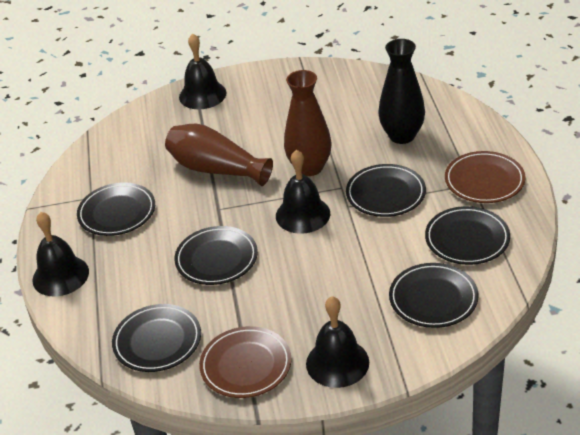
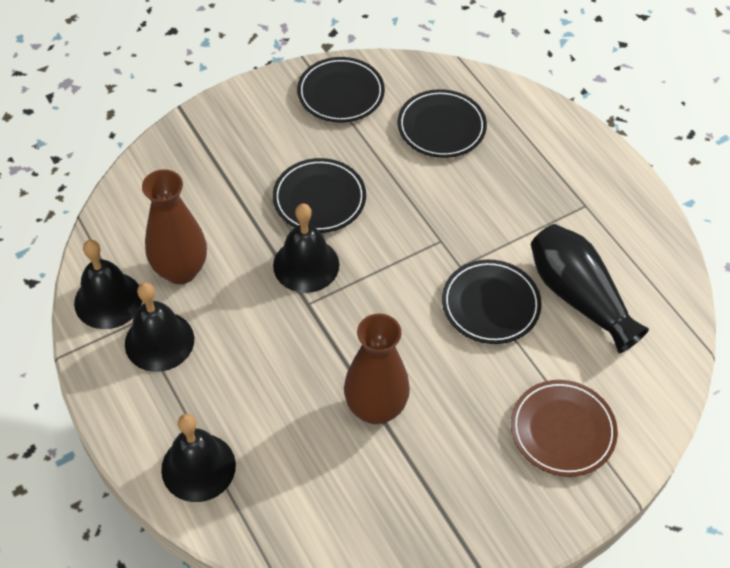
black plate: 6 -> 4
brown plate: 2 -> 1

